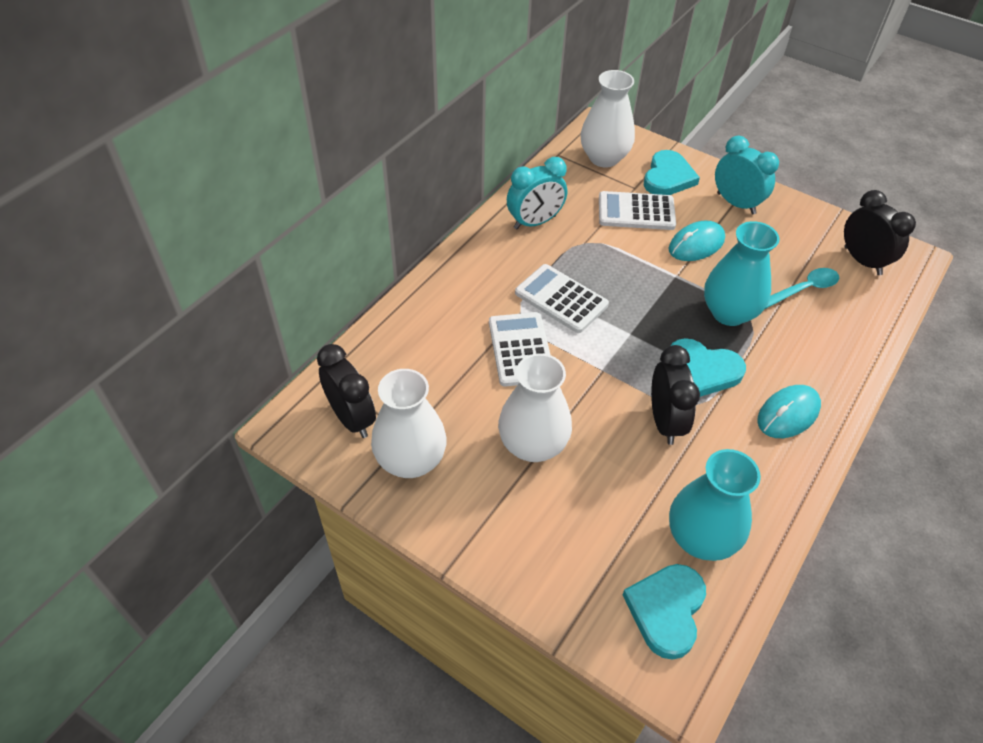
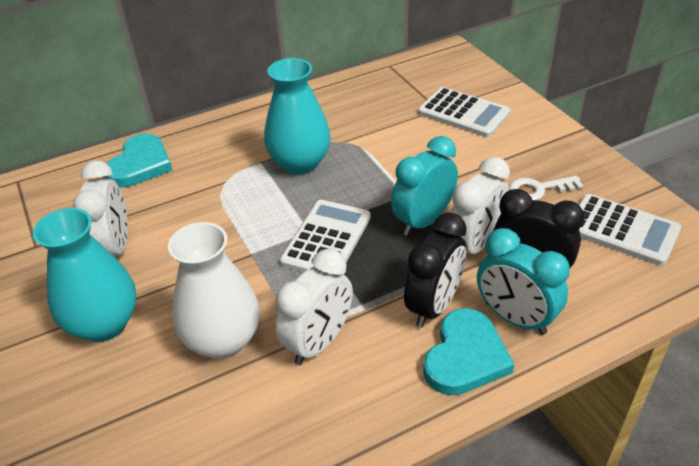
black clock: 3 -> 2
turquoise heart: 3 -> 2
turquoise mouse: 2 -> 0
turquoise spoon: 1 -> 0
white clock: 0 -> 3
white key: 0 -> 1
white vase: 3 -> 1

